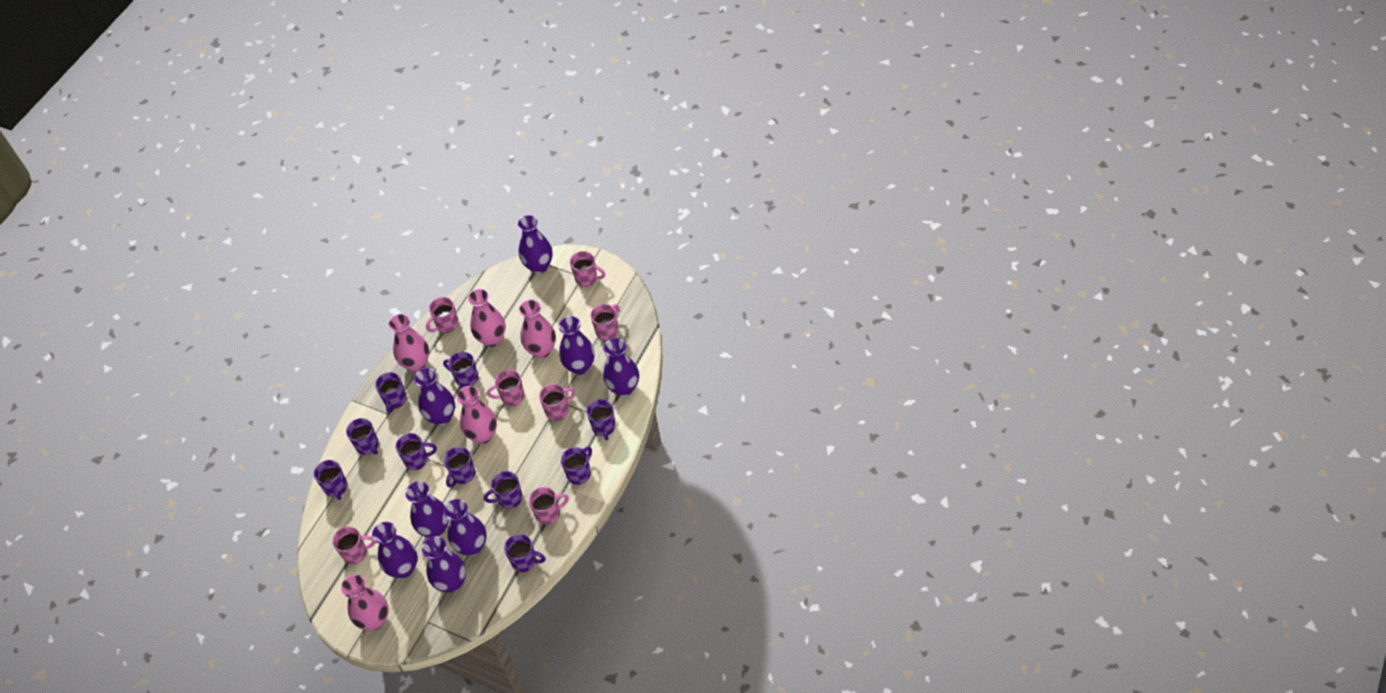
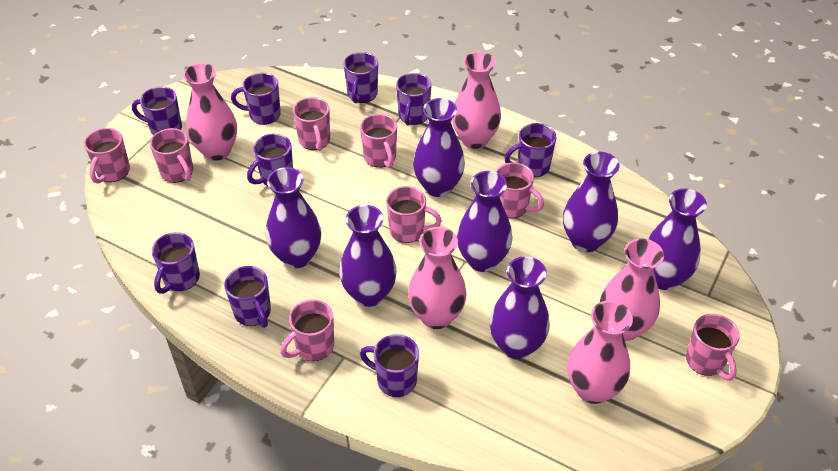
pink mug: 7 -> 8
purple mug: 10 -> 9
purple vase: 8 -> 7

